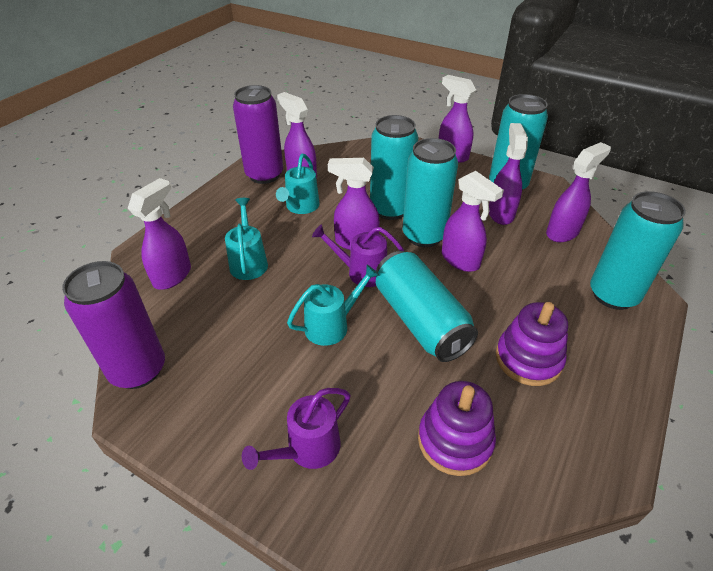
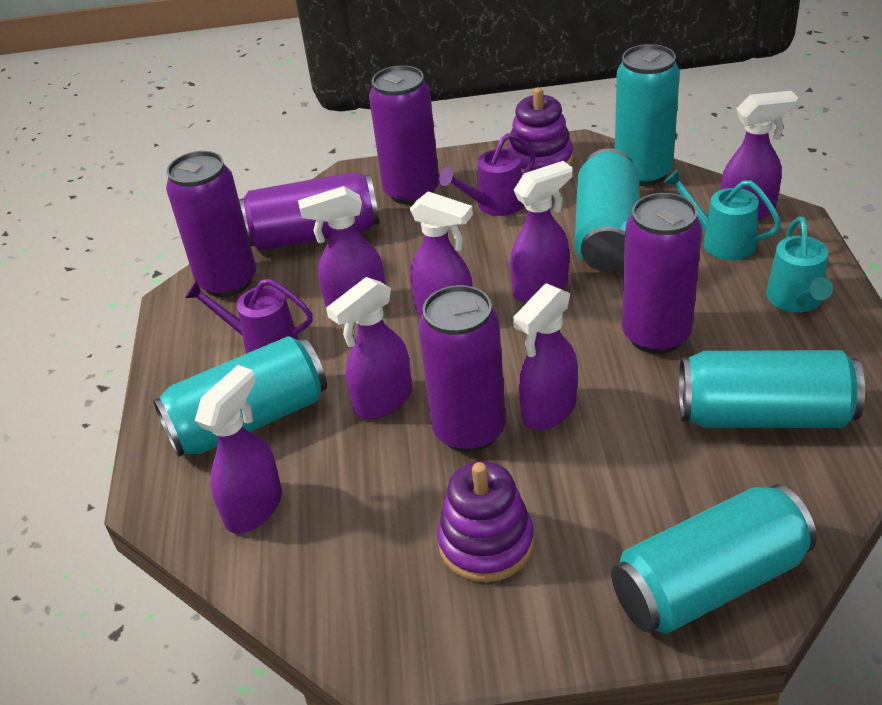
purple can: 2 -> 5
turquoise watering can: 3 -> 2

